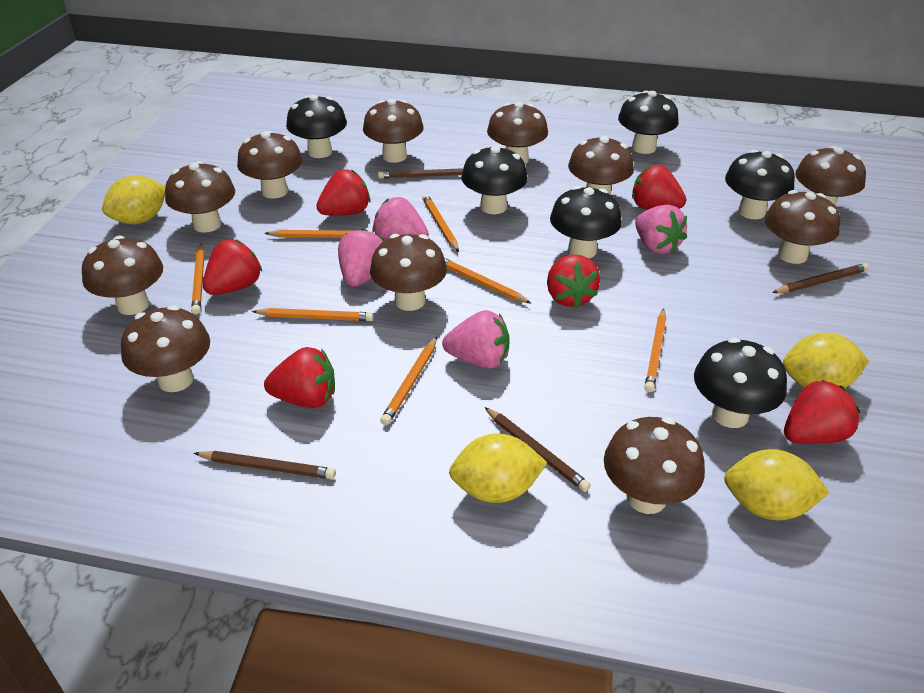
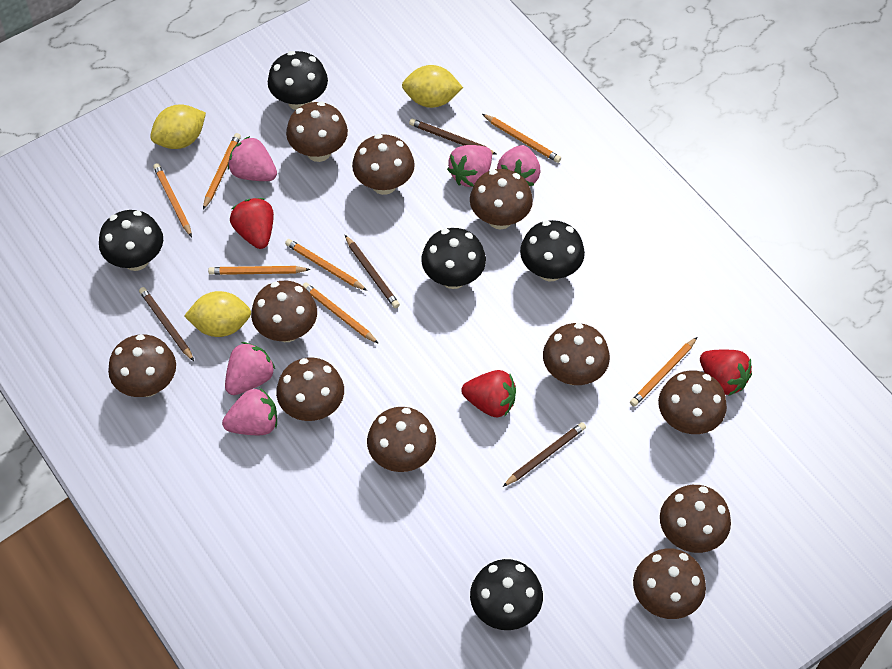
black mushroom: 6 -> 5
pink strawberry: 4 -> 5
red strawberry: 6 -> 3
yellow lemon: 4 -> 3

